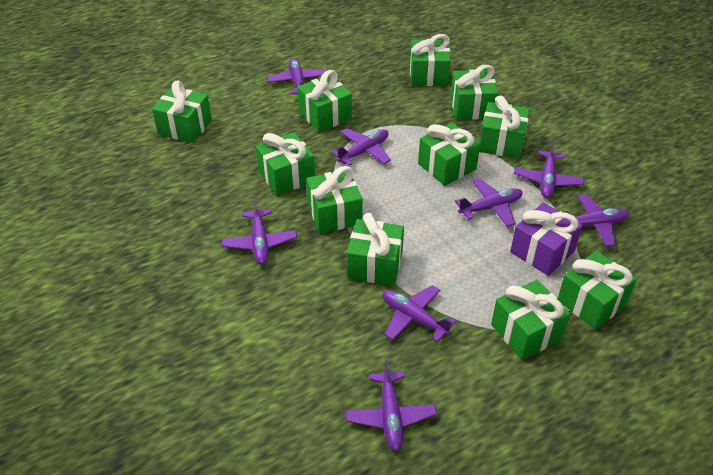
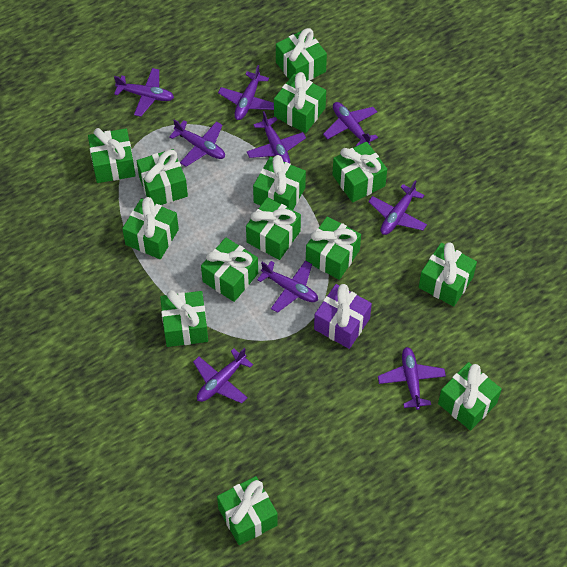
green gift: 11 -> 14
purple plane: 8 -> 9

